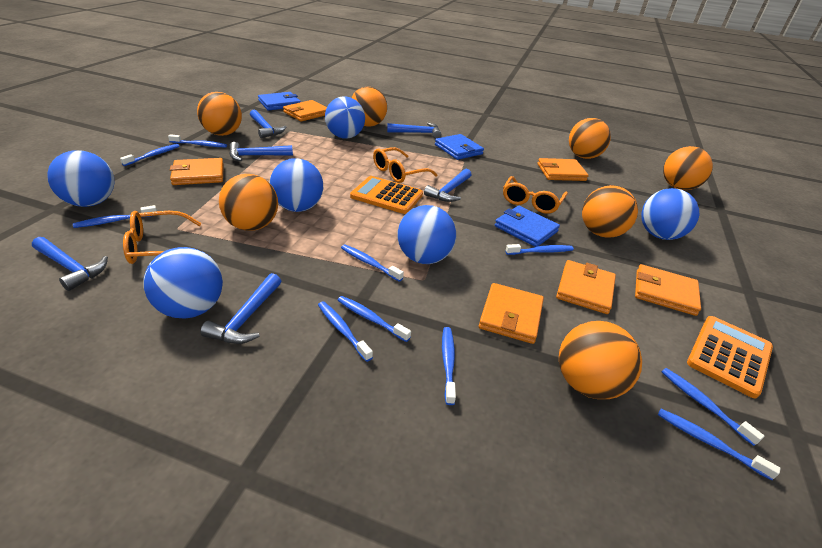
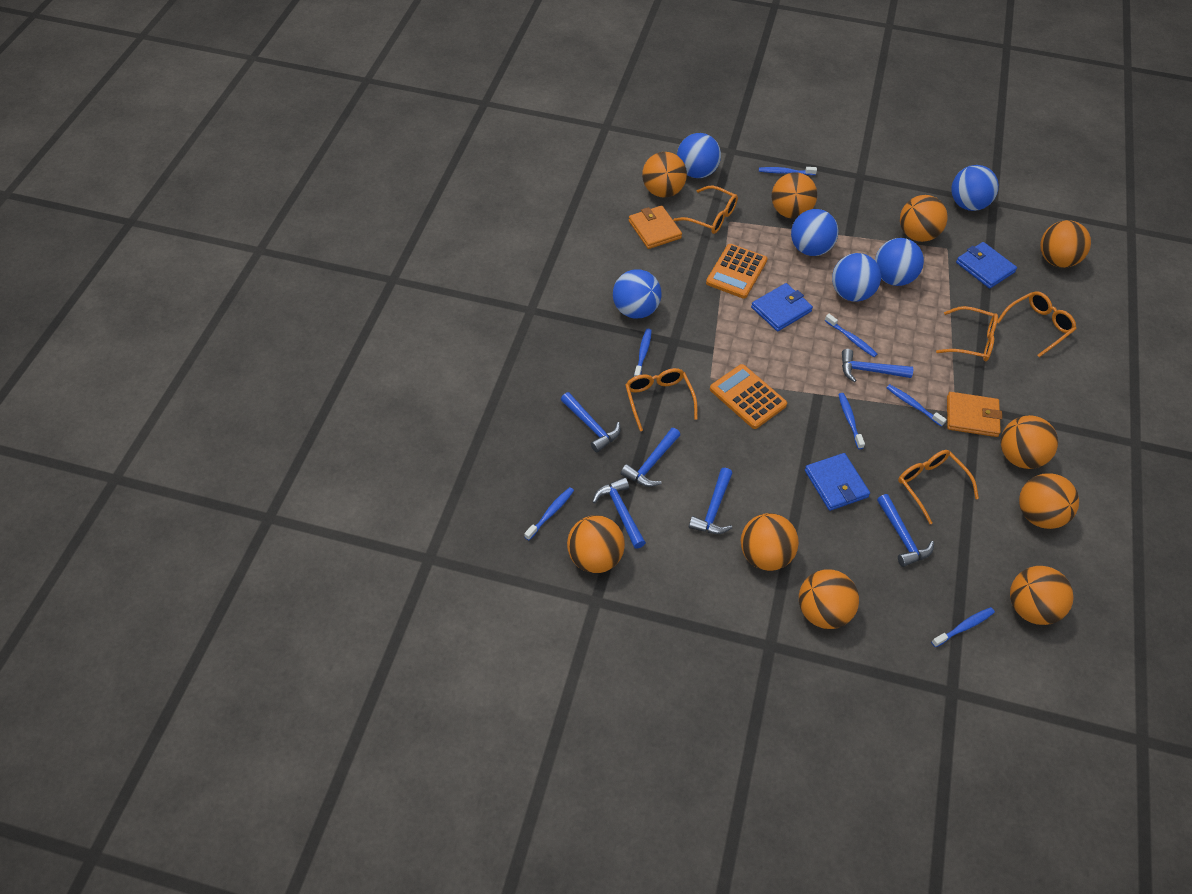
blue toothbrush: 10 -> 7
orange ball: 7 -> 10
orange glasses: 3 -> 5
orange wallet: 6 -> 2

